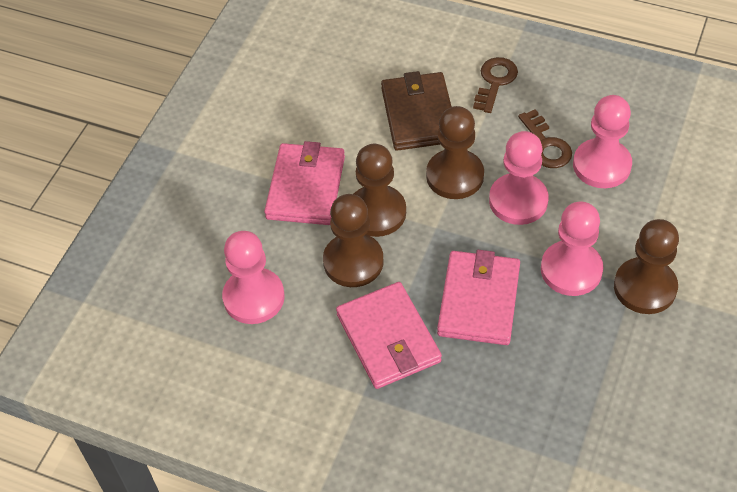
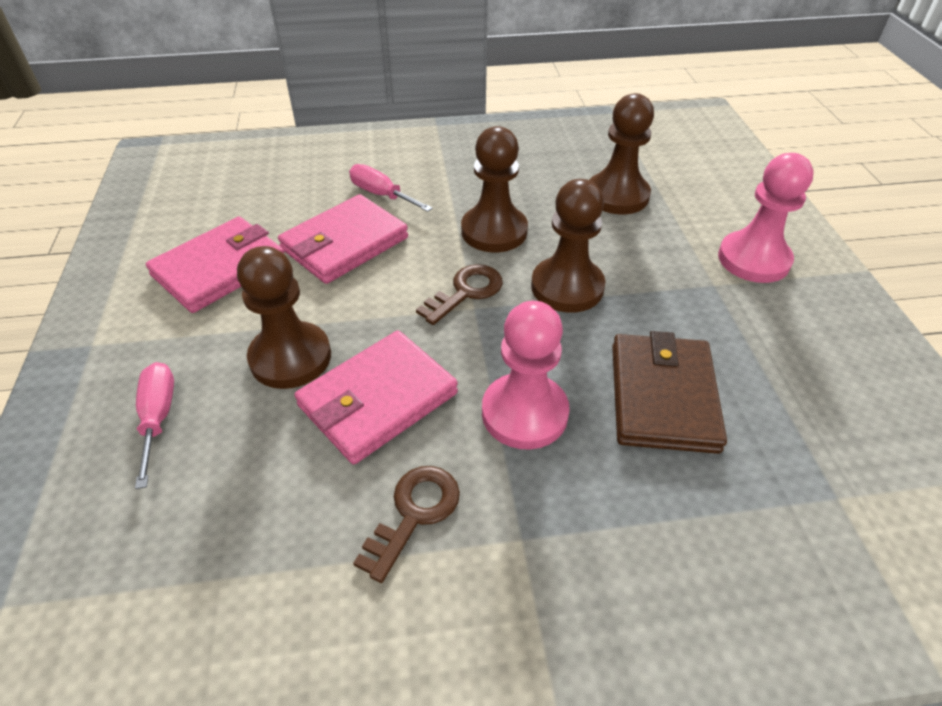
pink pawn: 4 -> 2
pink screwdriver: 0 -> 2

